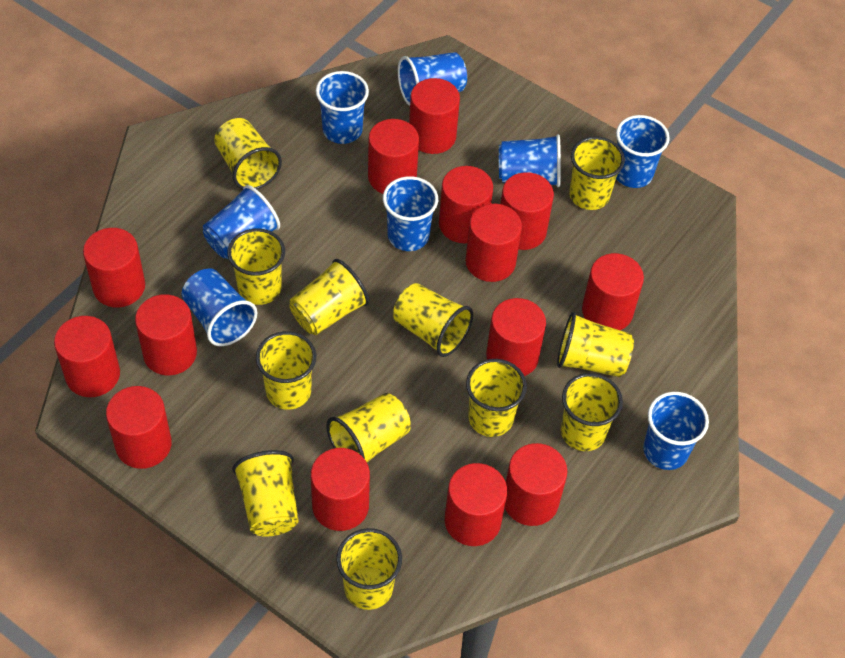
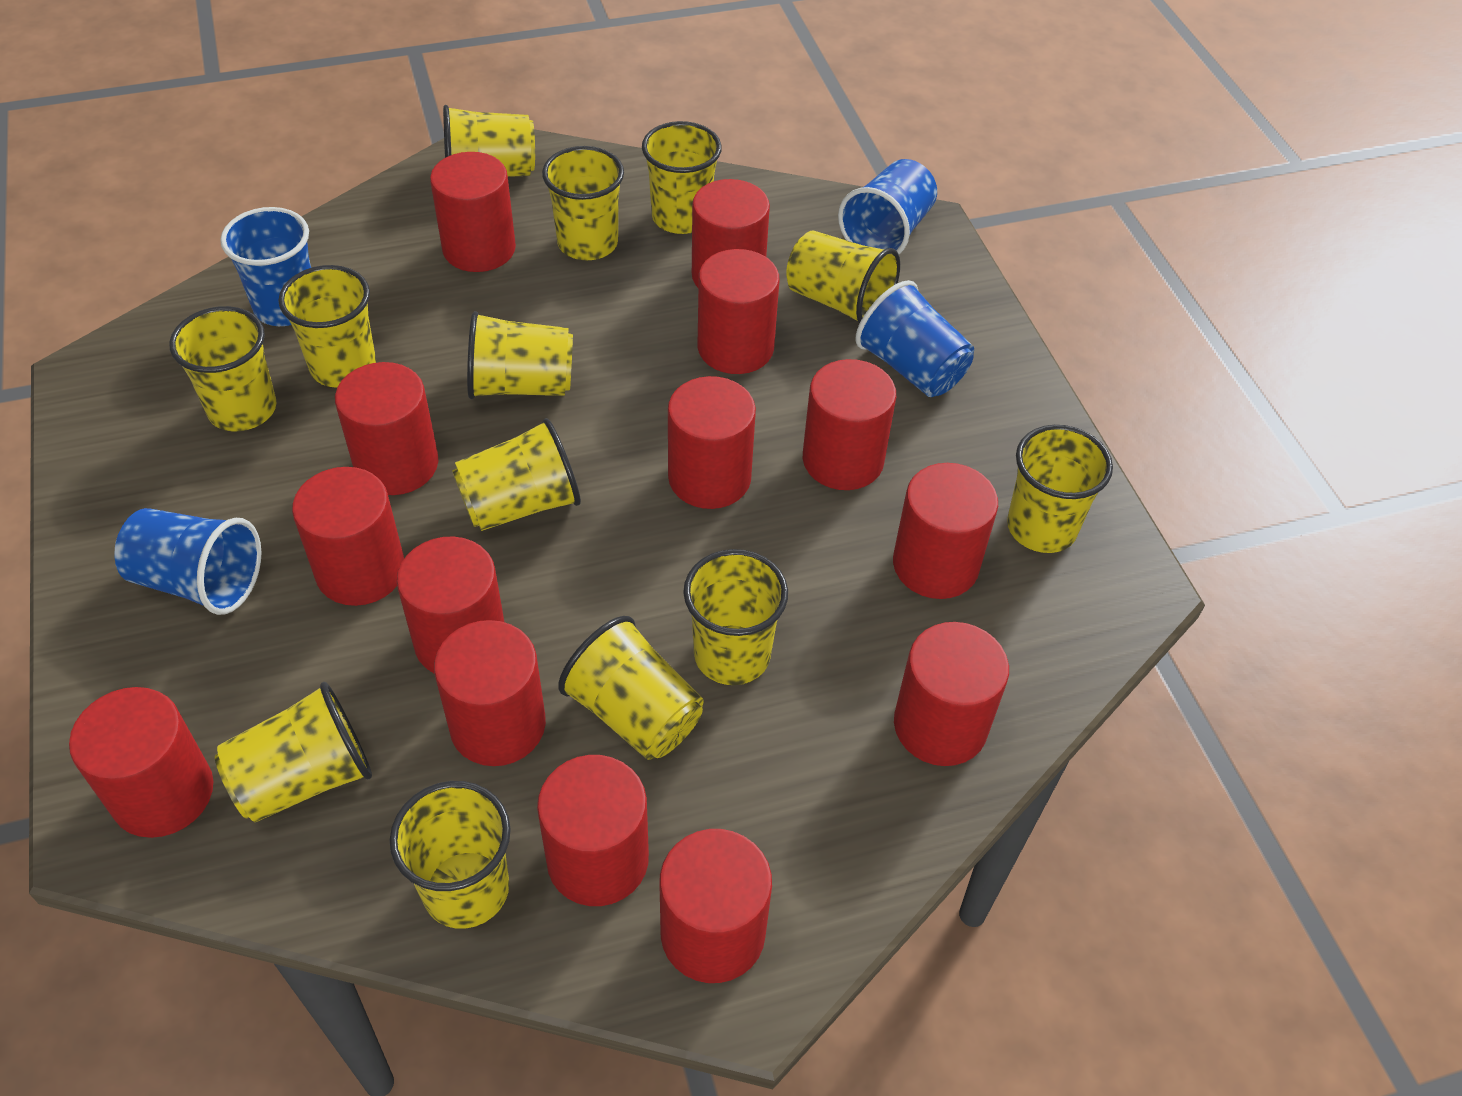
blue cup: 8 -> 4
yellow cup: 12 -> 13

